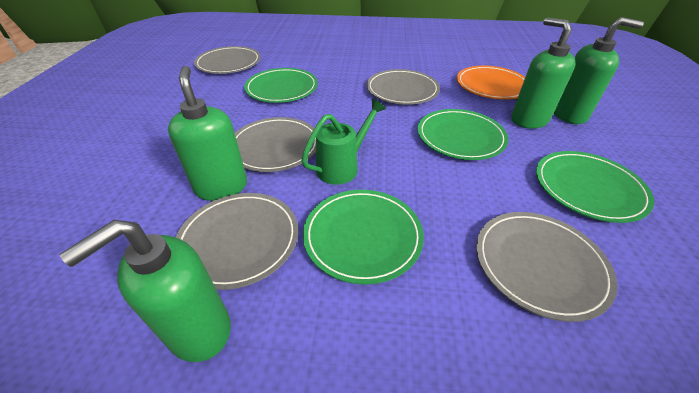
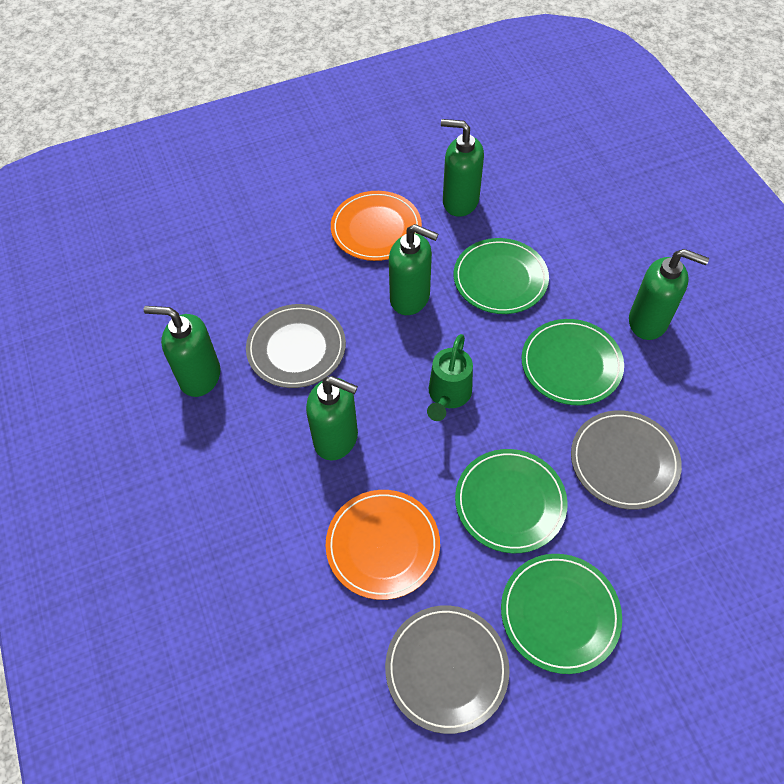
green soap dispenser: 4 -> 5
grey plate: 5 -> 3
orange plate: 1 -> 2

